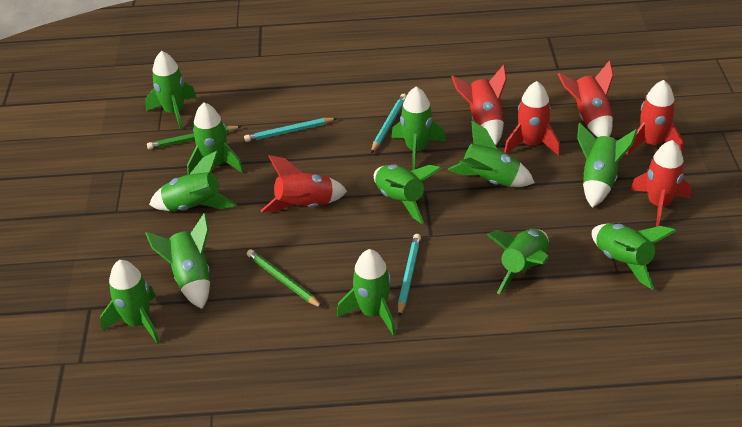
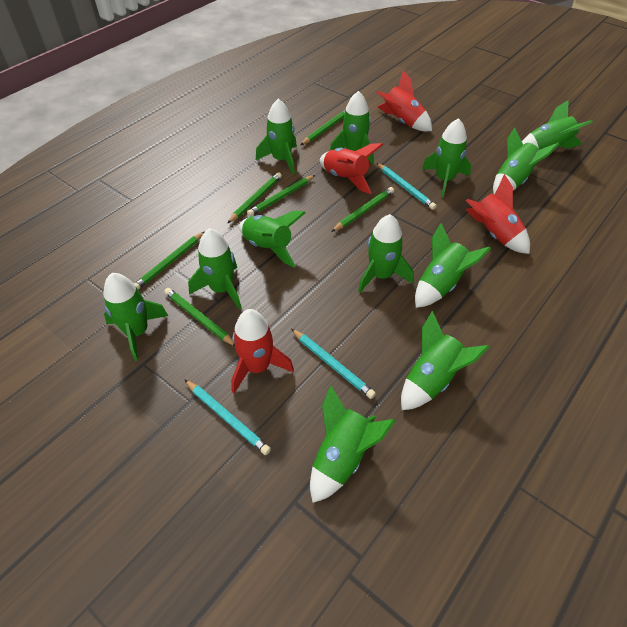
green pencil: 2 -> 6
red rocket: 6 -> 4

